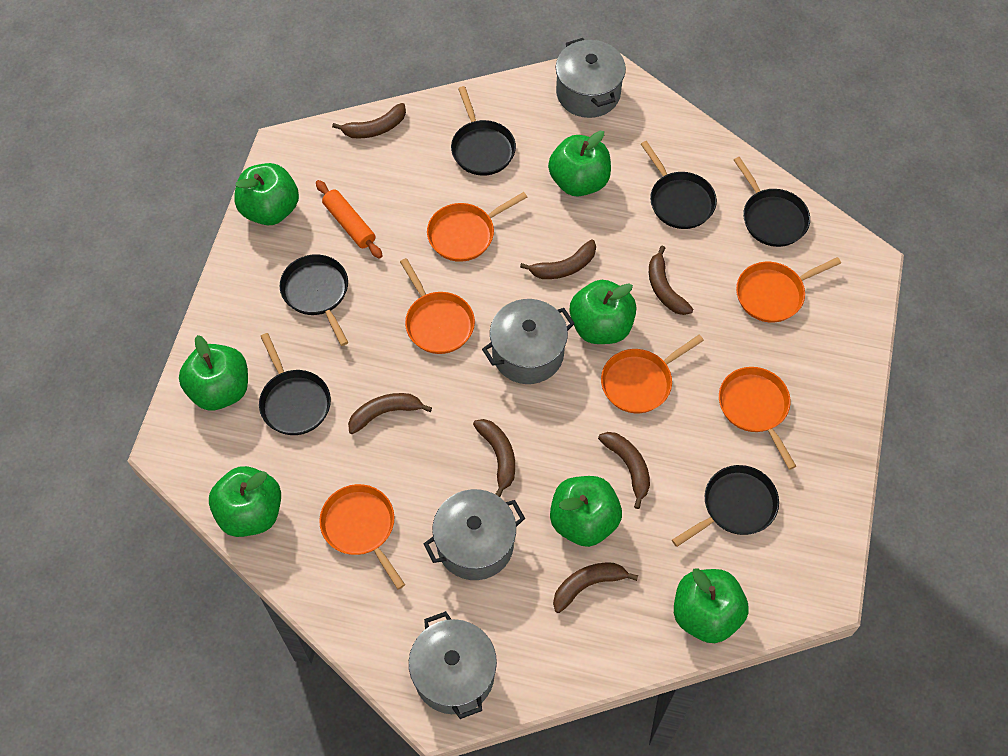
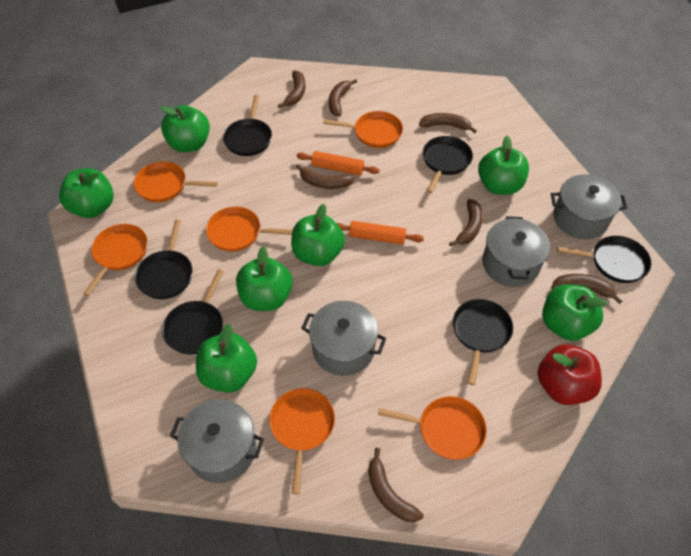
orange rolling pin: 1 -> 2
red apple: 0 -> 1

